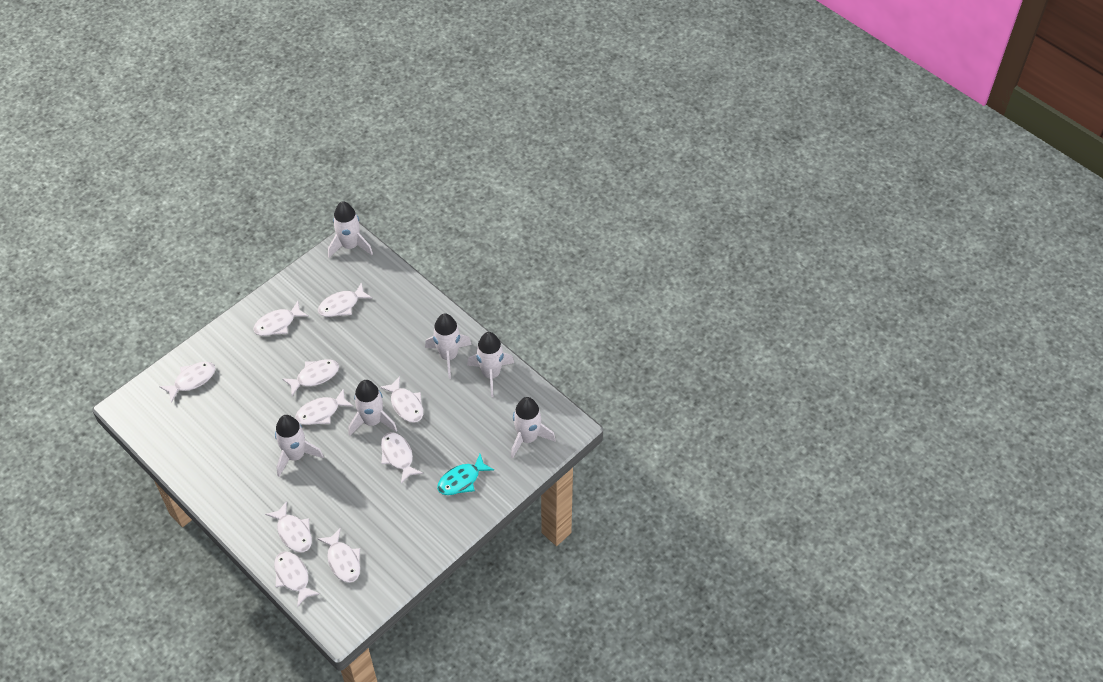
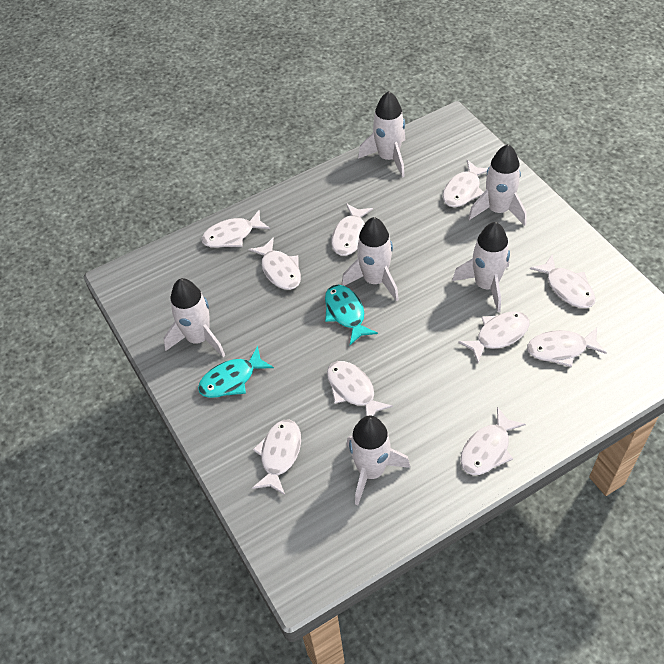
turquoise fish: 1 -> 2

